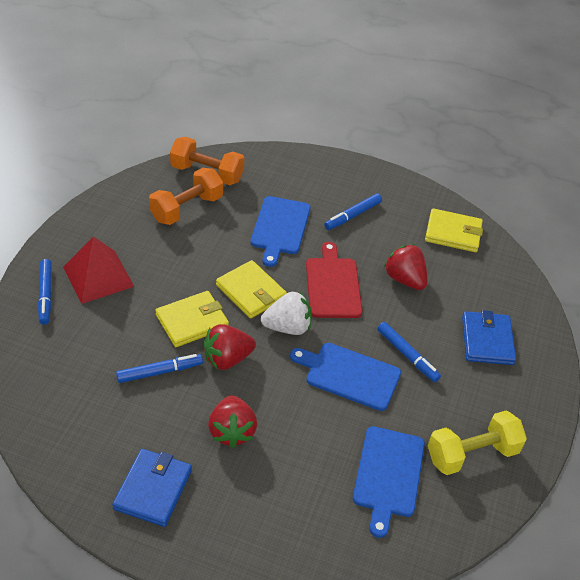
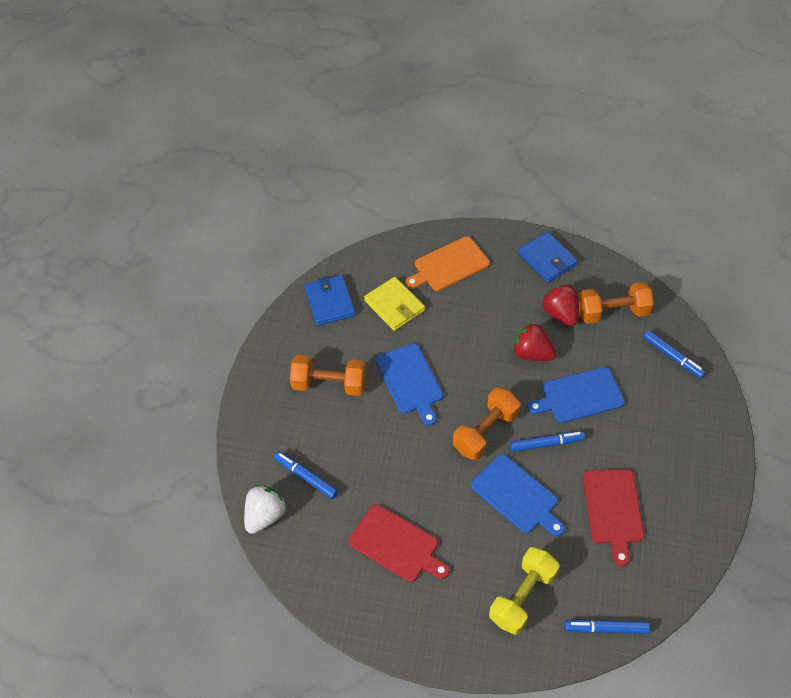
orange cutting board: 0 -> 1
orange dumbbell: 2 -> 3
red cutting board: 1 -> 2
red pyramid: 1 -> 0
red strawberry: 3 -> 2
yellow wallet: 3 -> 1

